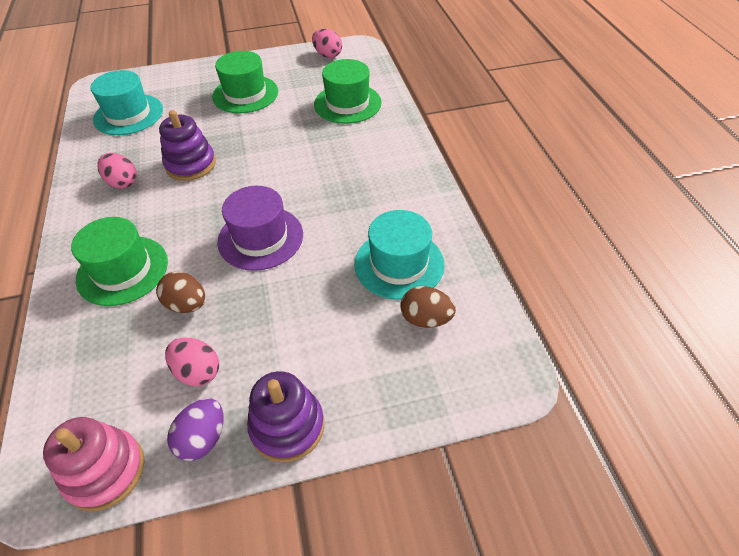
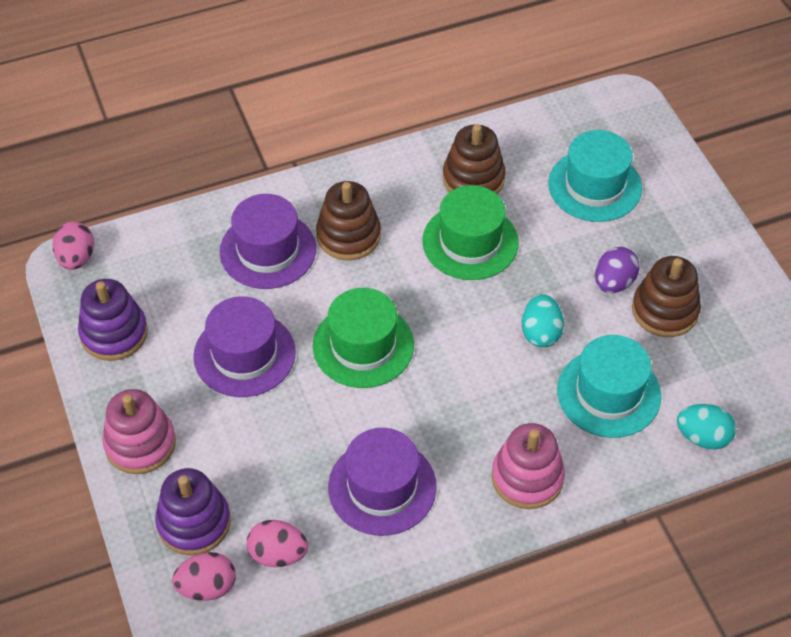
brown egg: 2 -> 0
brown stacking toy: 0 -> 3
green hat: 3 -> 2
pink stacking toy: 1 -> 2
purple hat: 1 -> 3
turquoise egg: 0 -> 2

